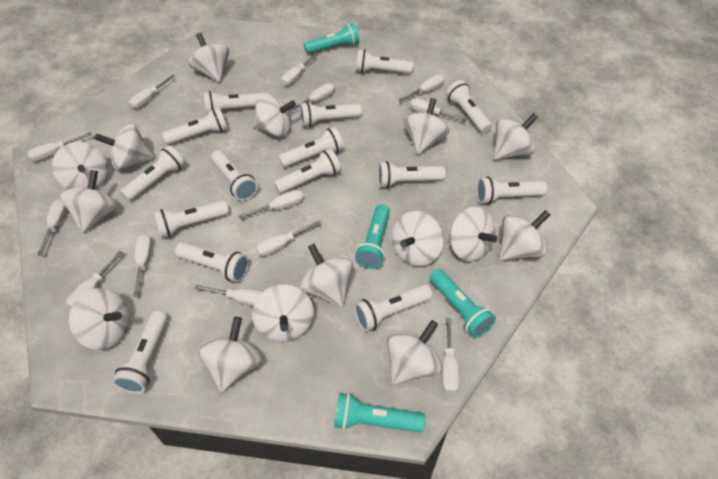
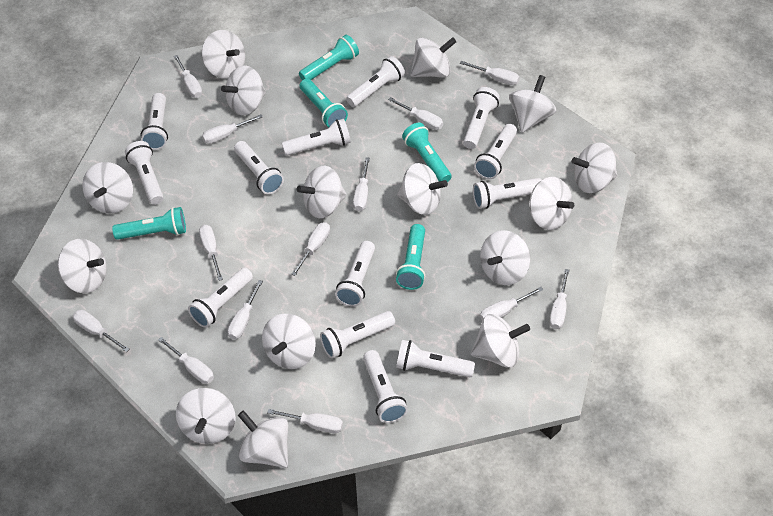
turquoise flashlight: 4 -> 5
white flashlight: 15 -> 13

